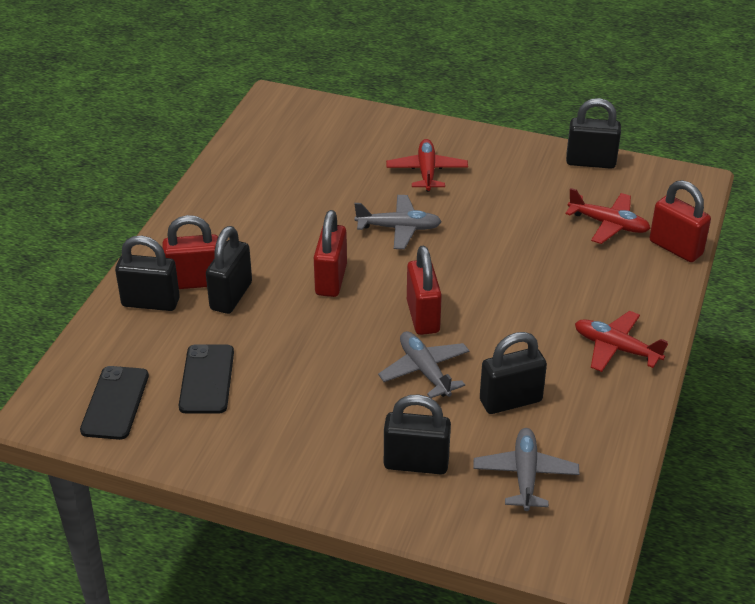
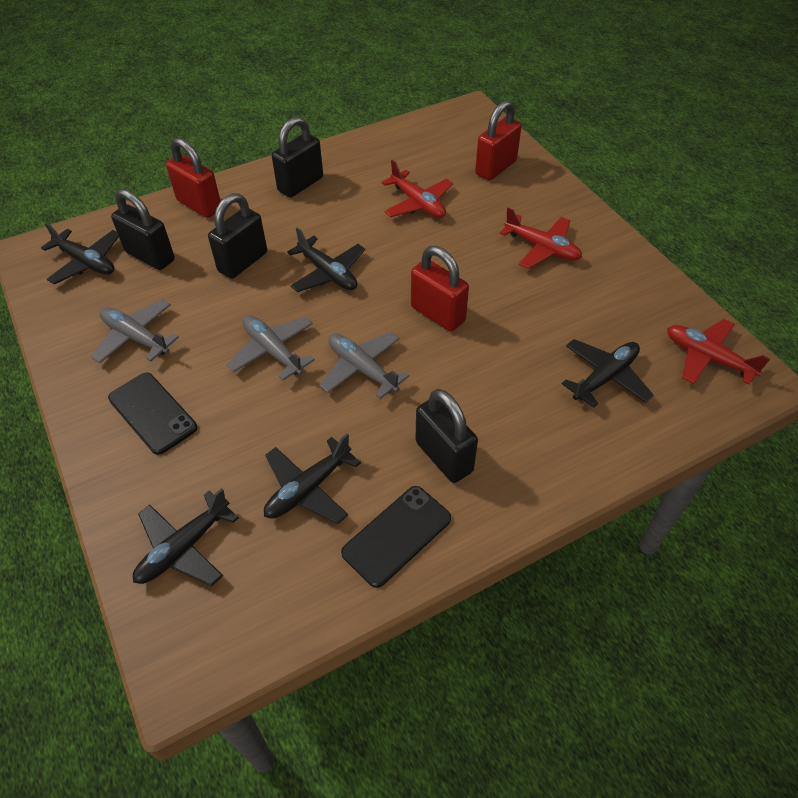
black padlock: 5 -> 4
black plane: 0 -> 5
red padlock: 4 -> 3

